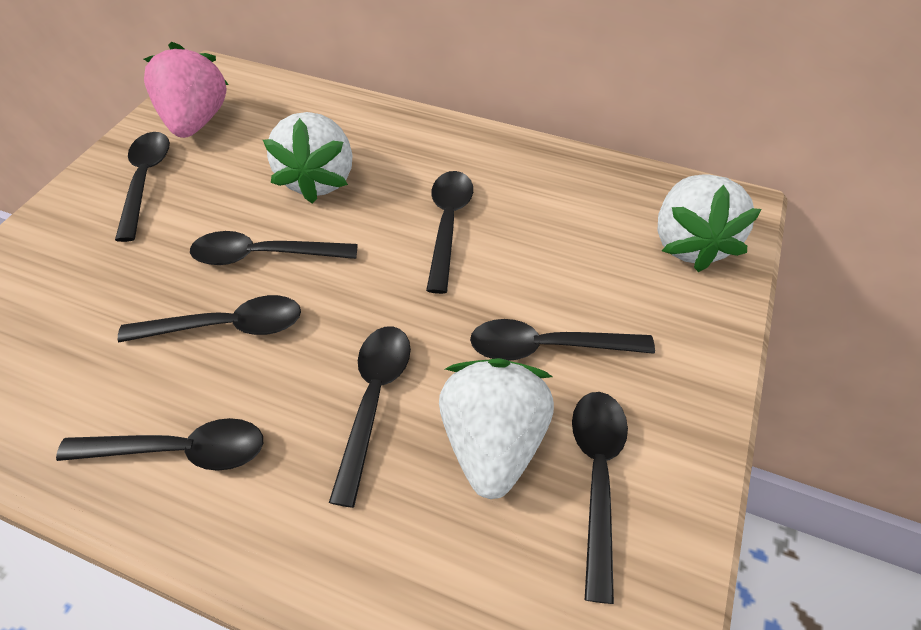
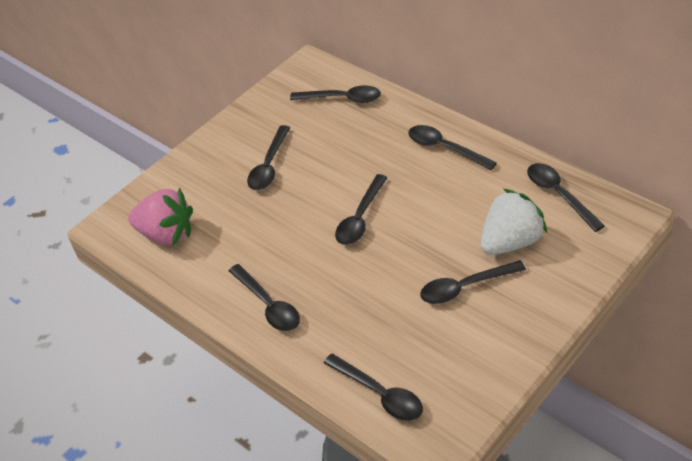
white strawberry: 3 -> 1

